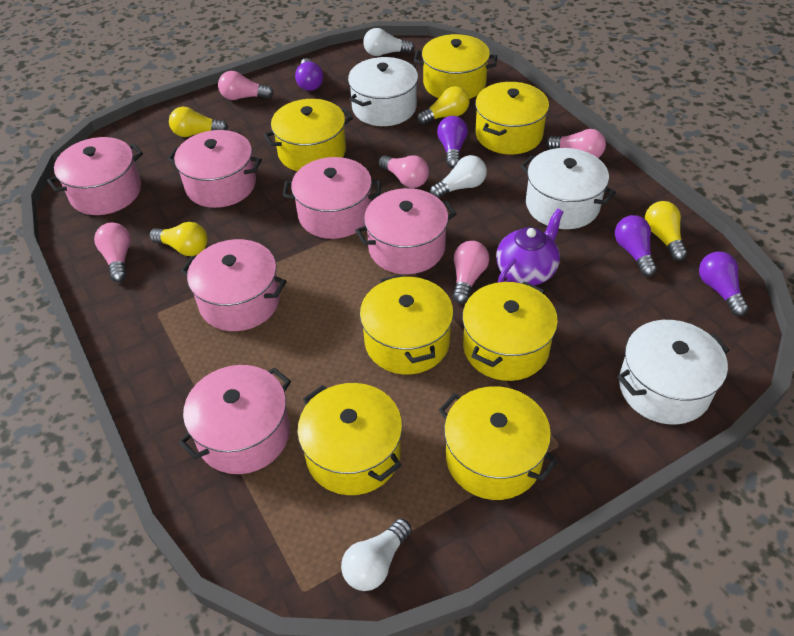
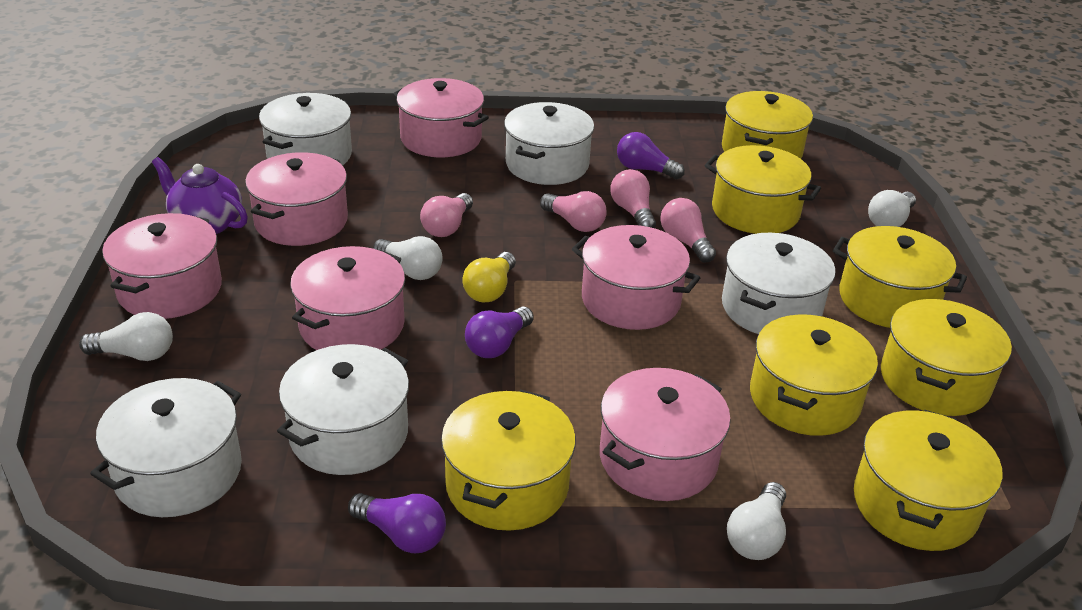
pink light bulb: 5 -> 4
purple light bulb: 4 -> 3
white light bulb: 3 -> 4
white pot: 3 -> 5
yellow light bulb: 4 -> 1

